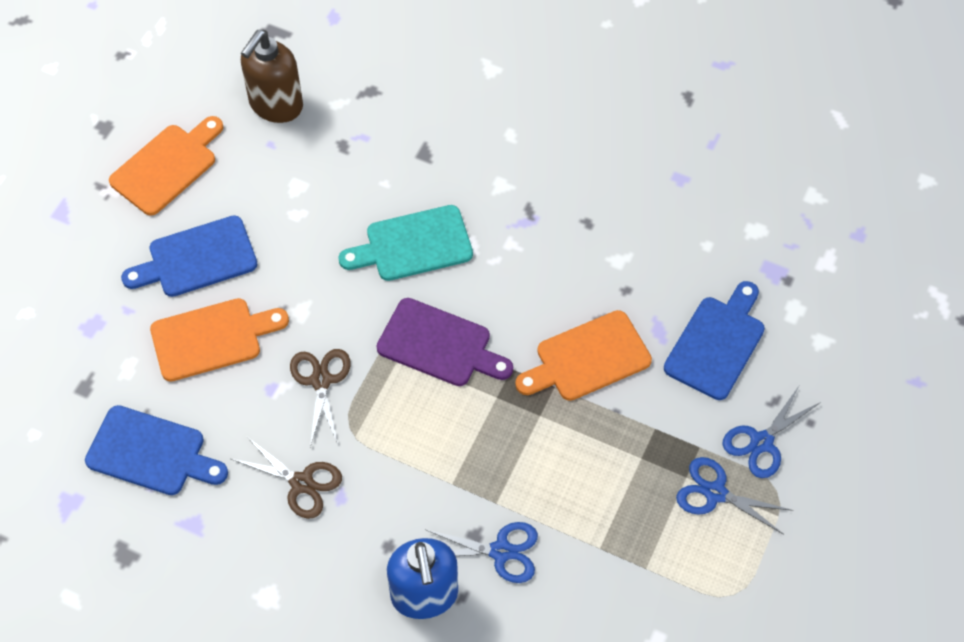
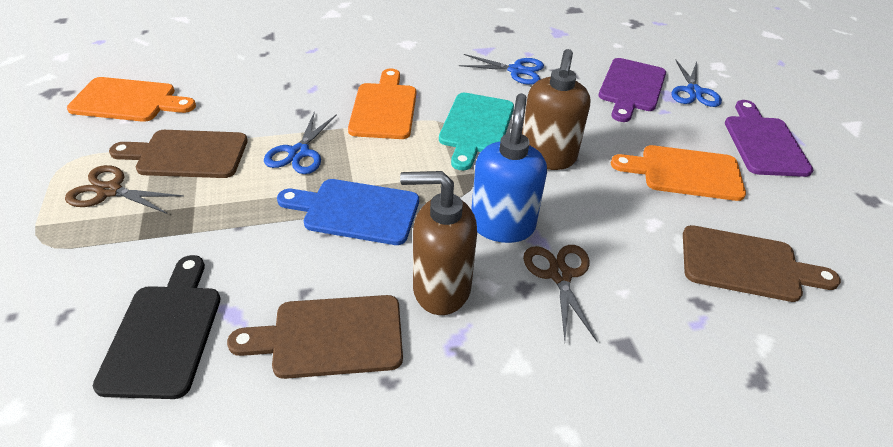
black cutting board: 0 -> 1
blue cutting board: 3 -> 1
brown cutting board: 0 -> 3
brown soap dispenser: 1 -> 2
purple cutting board: 1 -> 2

